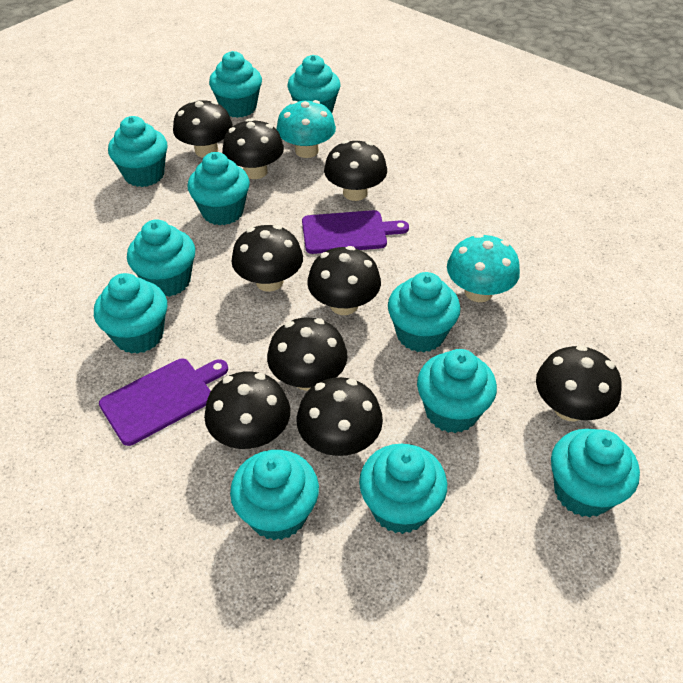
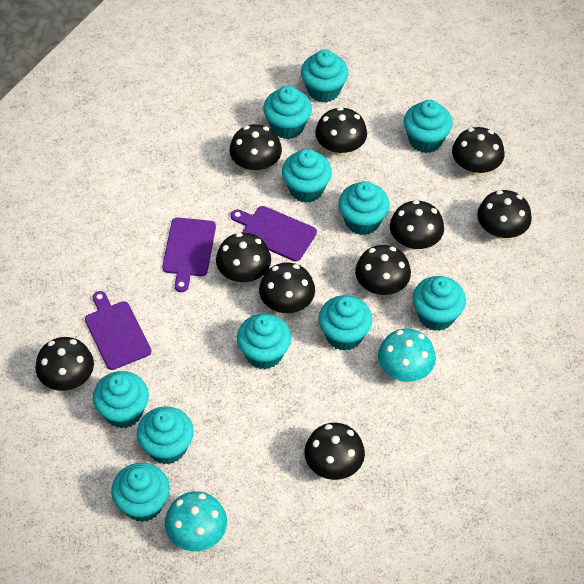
black mushroom: 9 -> 10
purple cutting board: 2 -> 3

